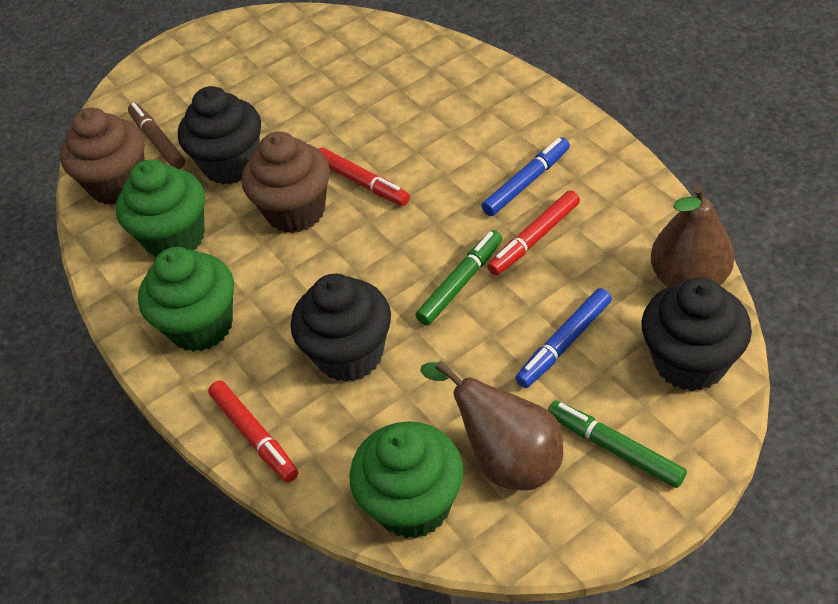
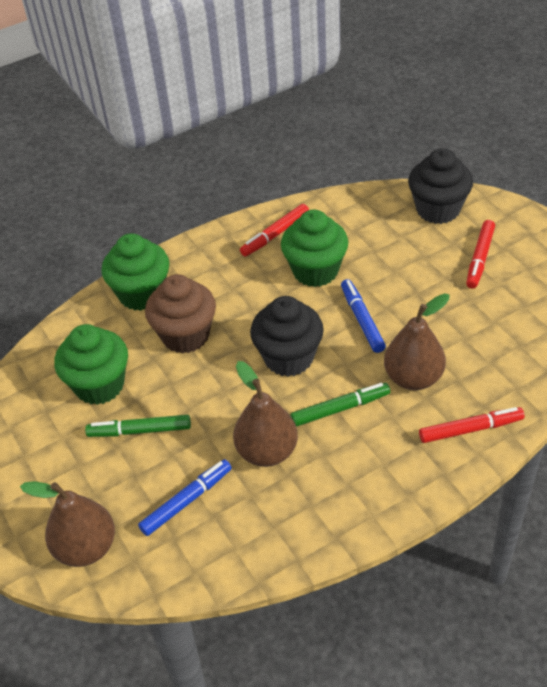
black cupcake: 3 -> 2
brown cupcake: 2 -> 1
brown marker: 1 -> 0
brown pear: 2 -> 3

